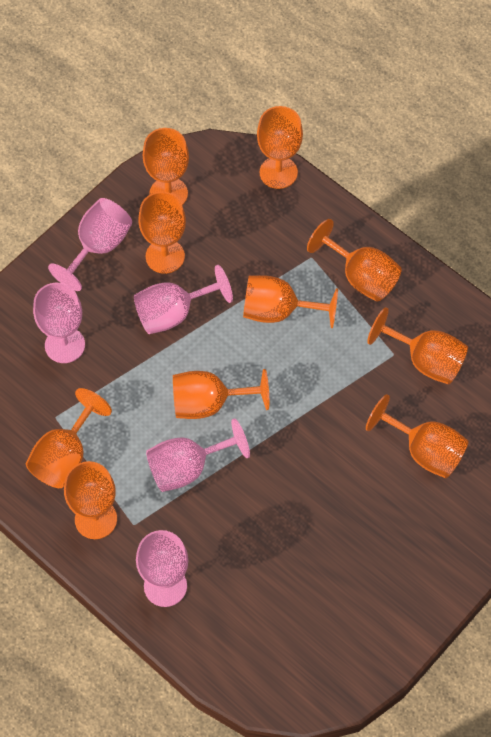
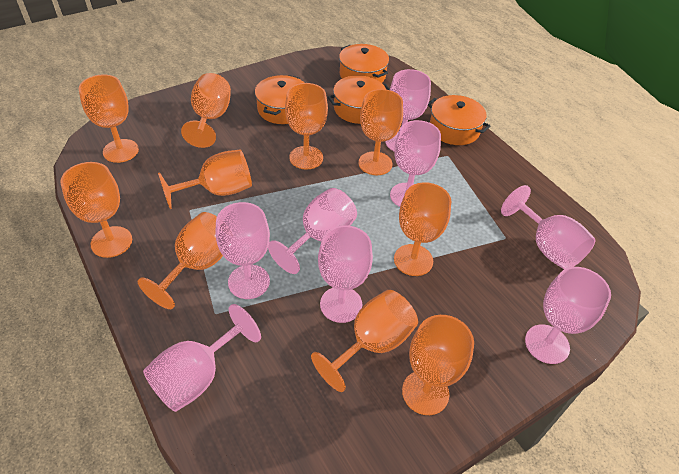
orange pot: 0 -> 4
pink goblet: 5 -> 8

